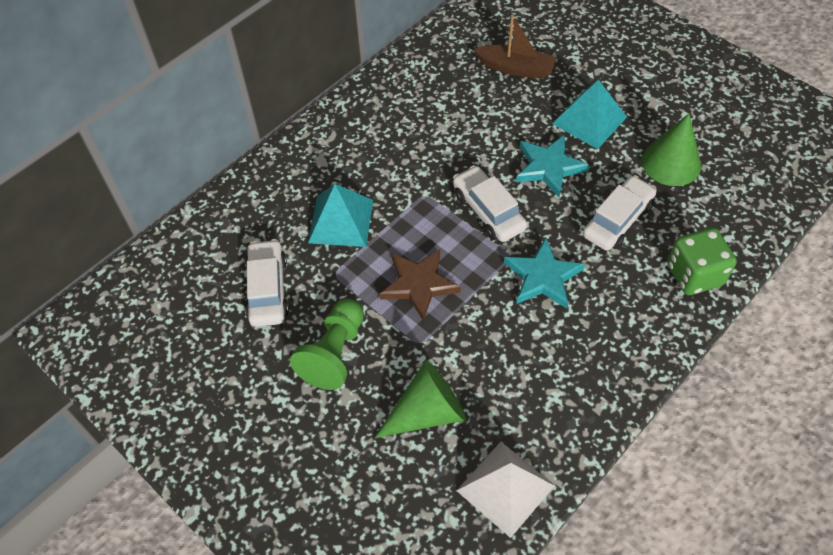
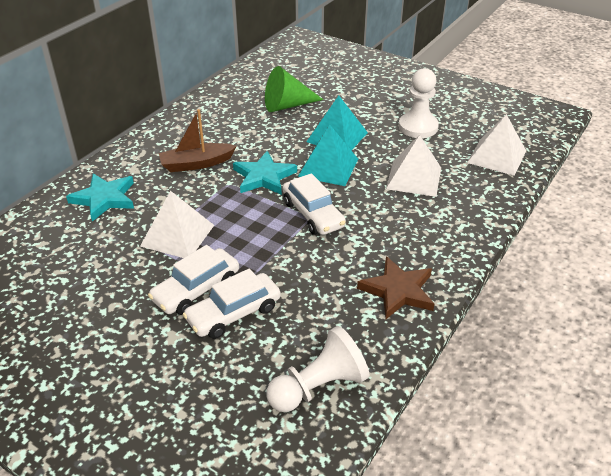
green cone: 2 -> 1
green dice: 1 -> 0
green pawn: 1 -> 0
white pawn: 0 -> 2
white pyramid: 1 -> 3

